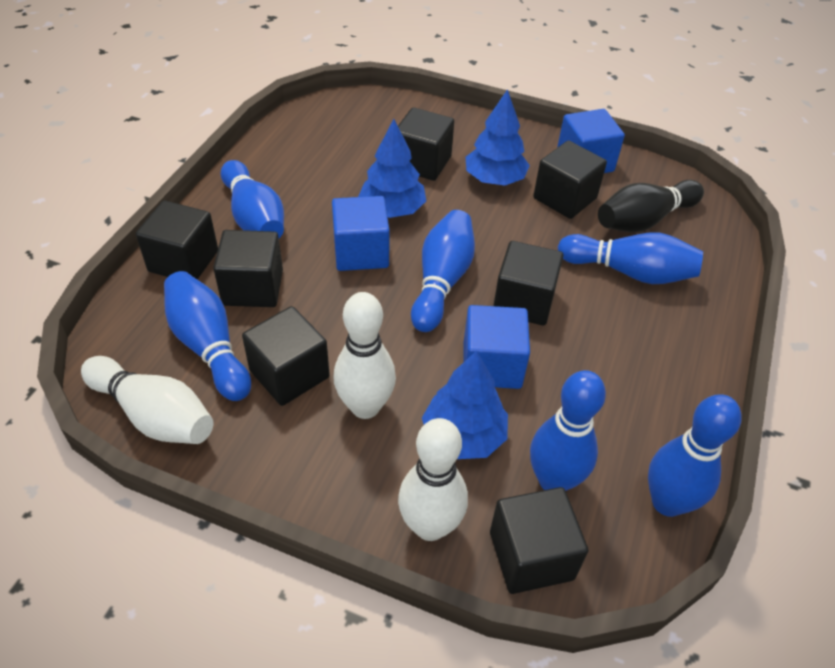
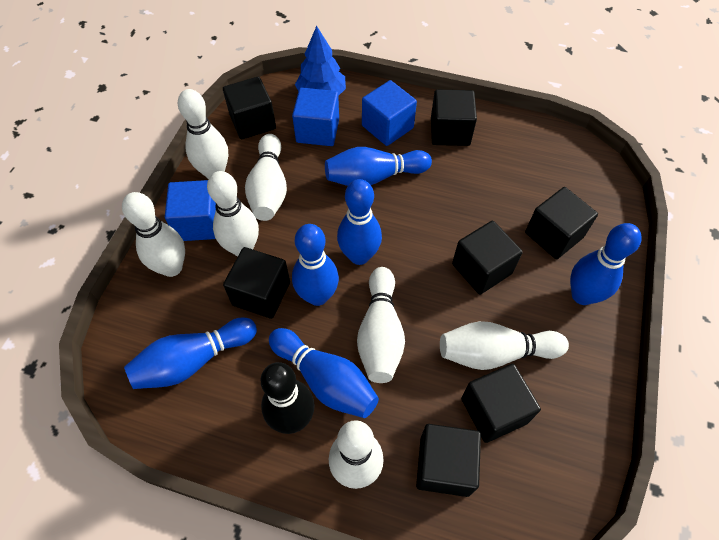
blue tree: 3 -> 1
white bowling pin: 3 -> 7

